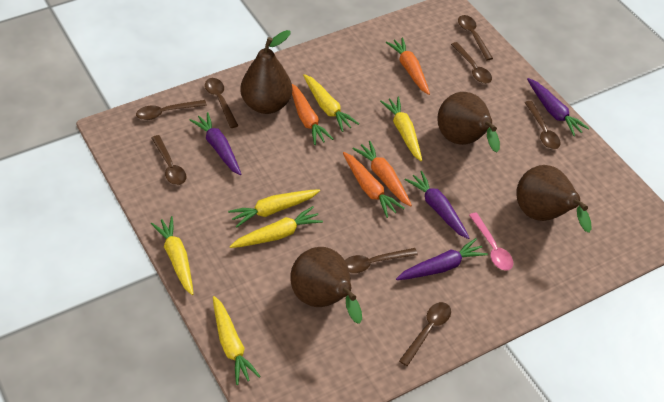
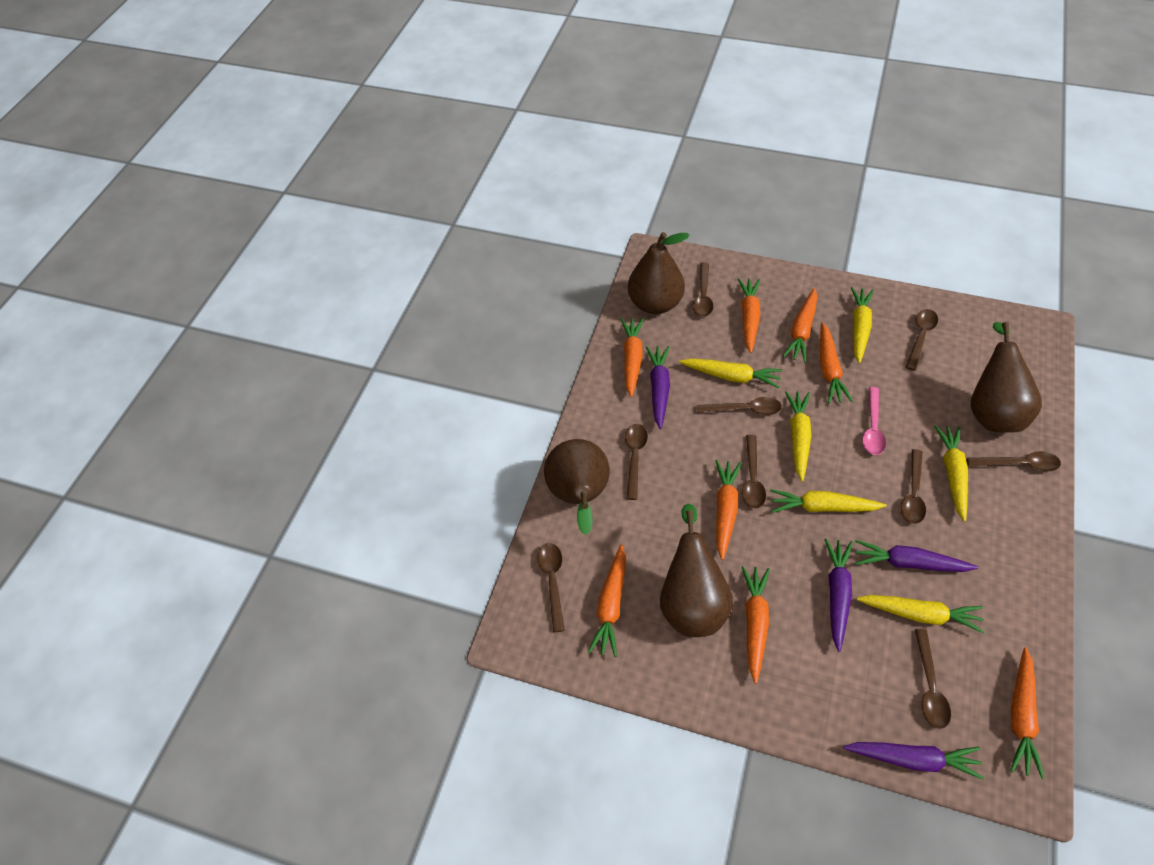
brown spoon: 8 -> 9
orange carrot: 4 -> 8

